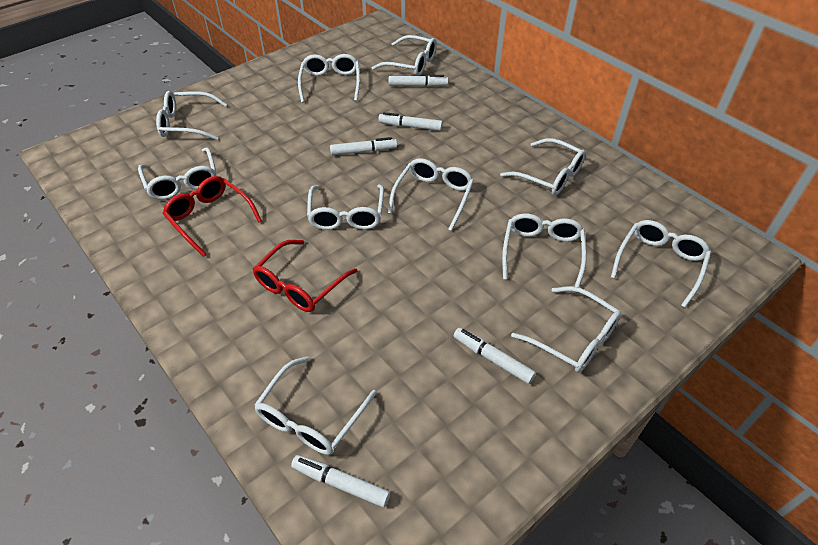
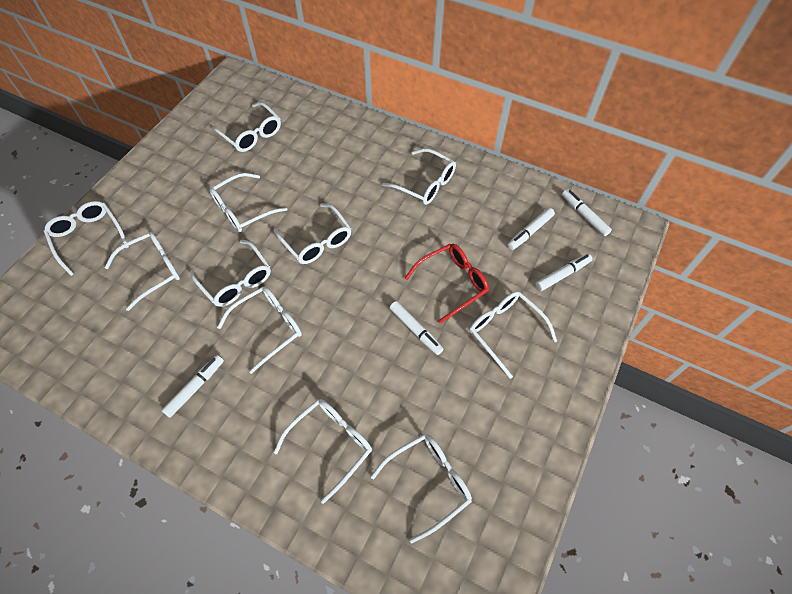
red glasses: 2 -> 1

